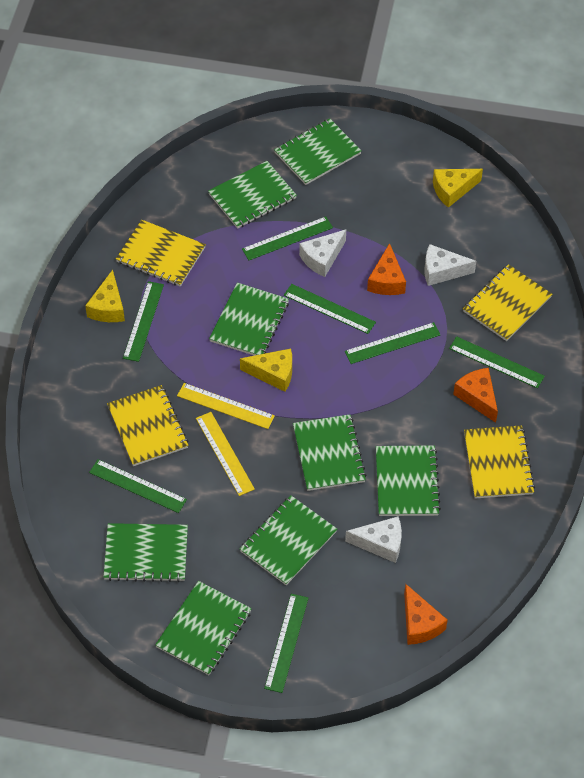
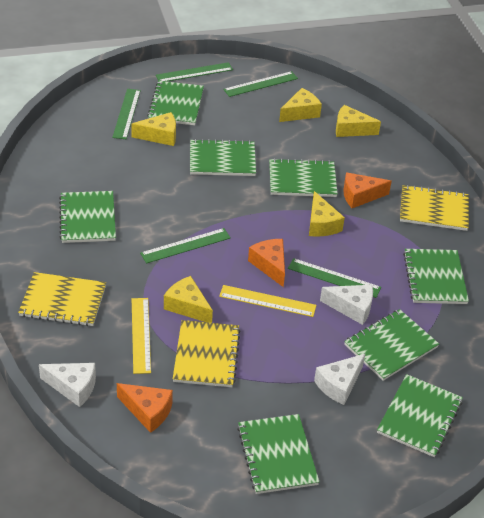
green ruler: 7 -> 5
yellow cheese: 3 -> 5
yellow notebook: 4 -> 3

